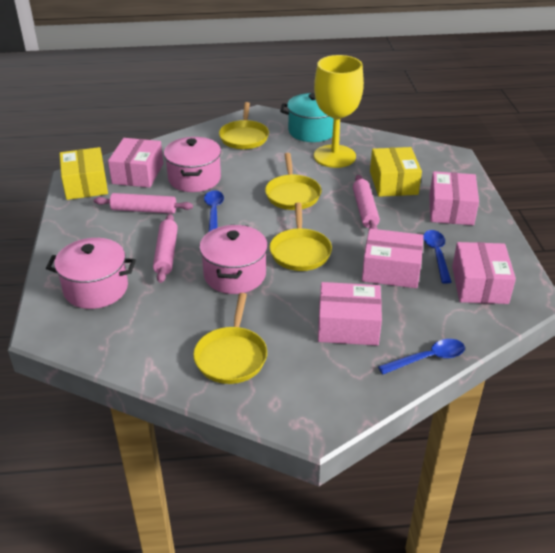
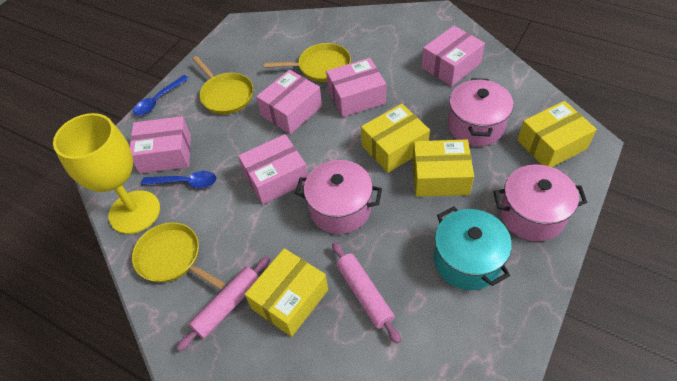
blue spoon: 3 -> 2
pink rolling pin: 3 -> 2
yellow box: 2 -> 4
yellow pan: 4 -> 3

